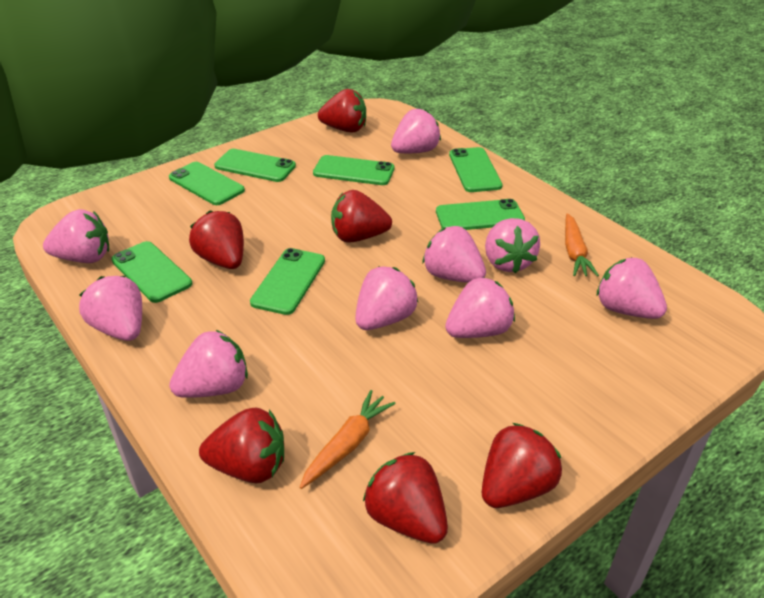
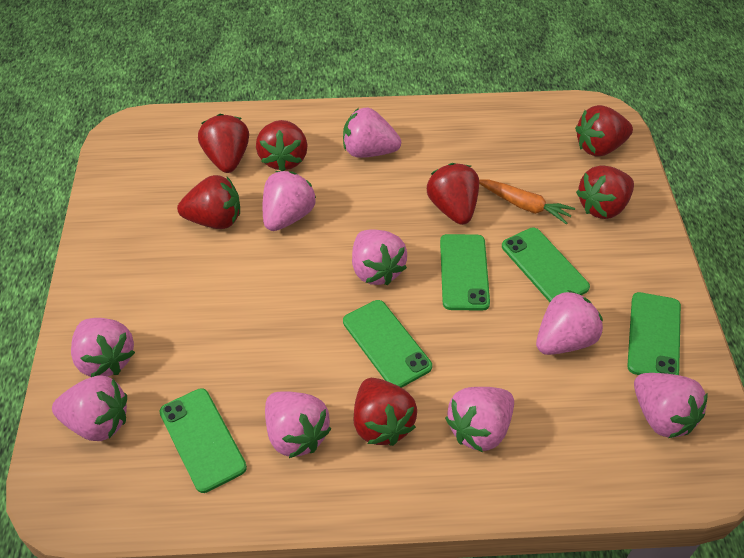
green phone: 7 -> 5
orange carrot: 2 -> 1
red strawberry: 6 -> 7

